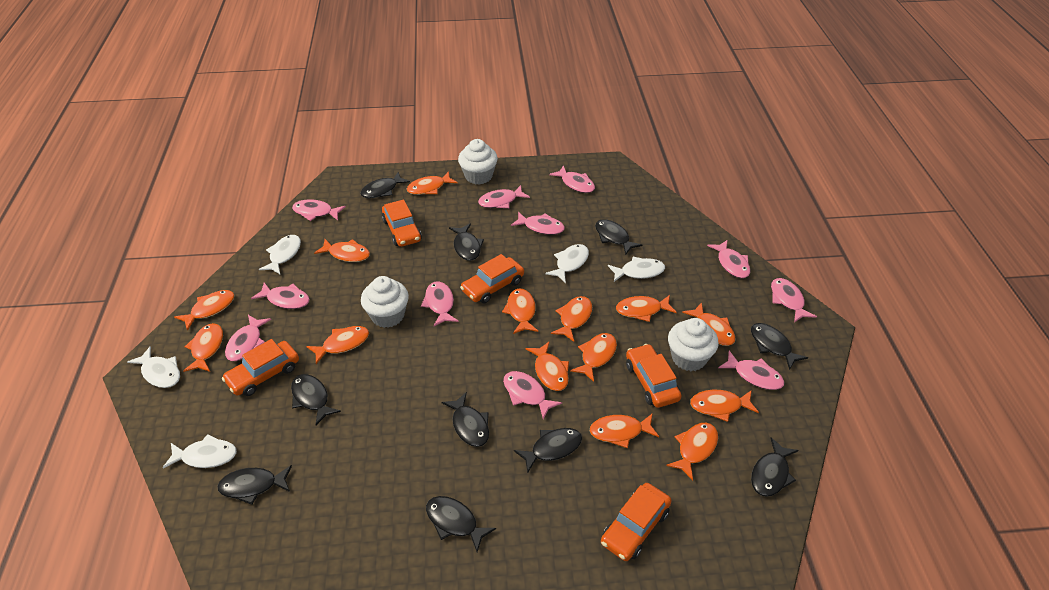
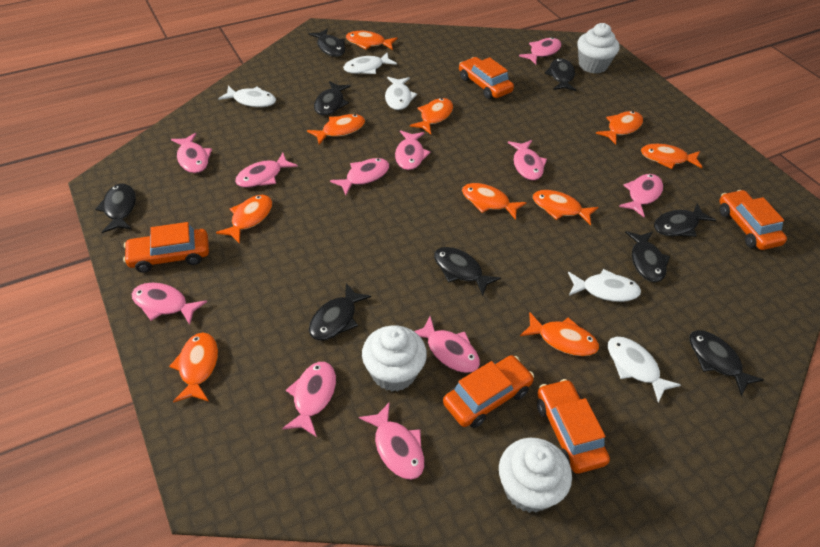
black fish: 10 -> 9
orange fish: 14 -> 10

